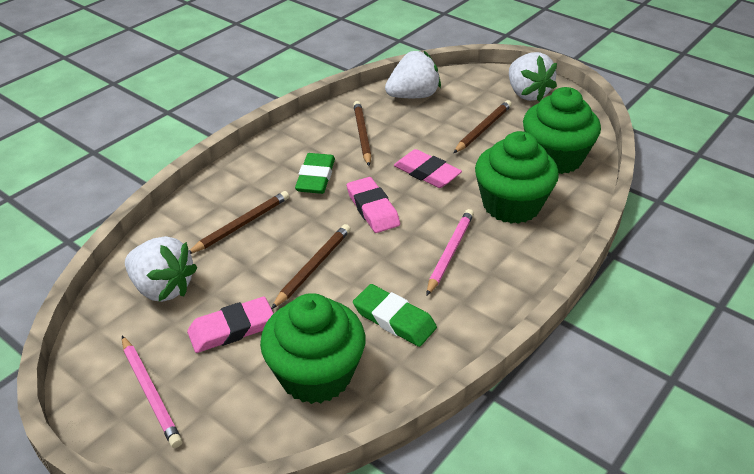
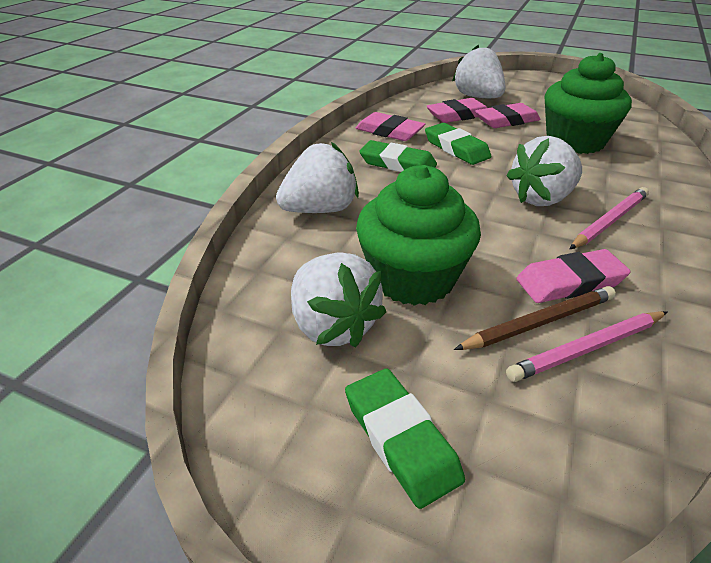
brown pencil: 4 -> 1
green cupcake: 3 -> 2
green eraser: 2 -> 3
pink eraser: 3 -> 4
white strawberry: 3 -> 4

